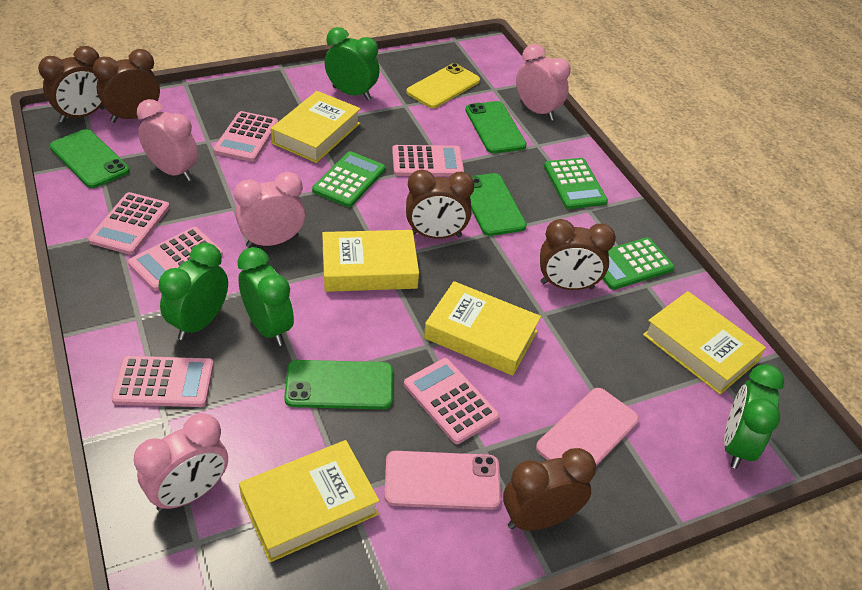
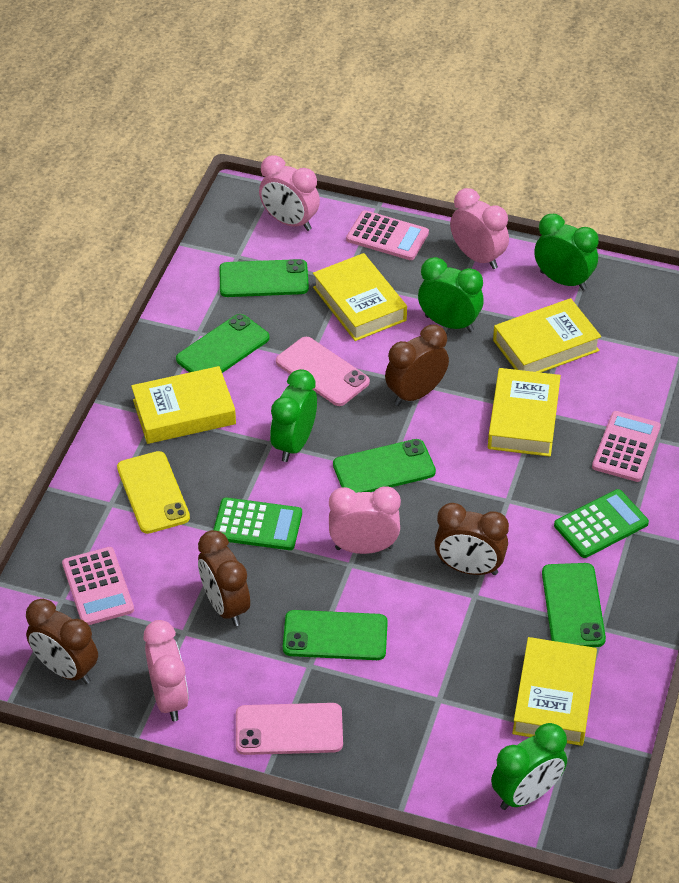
brown clock: 5 -> 4
green calculator: 3 -> 2
green phone: 4 -> 5
pink calculator: 6 -> 3

